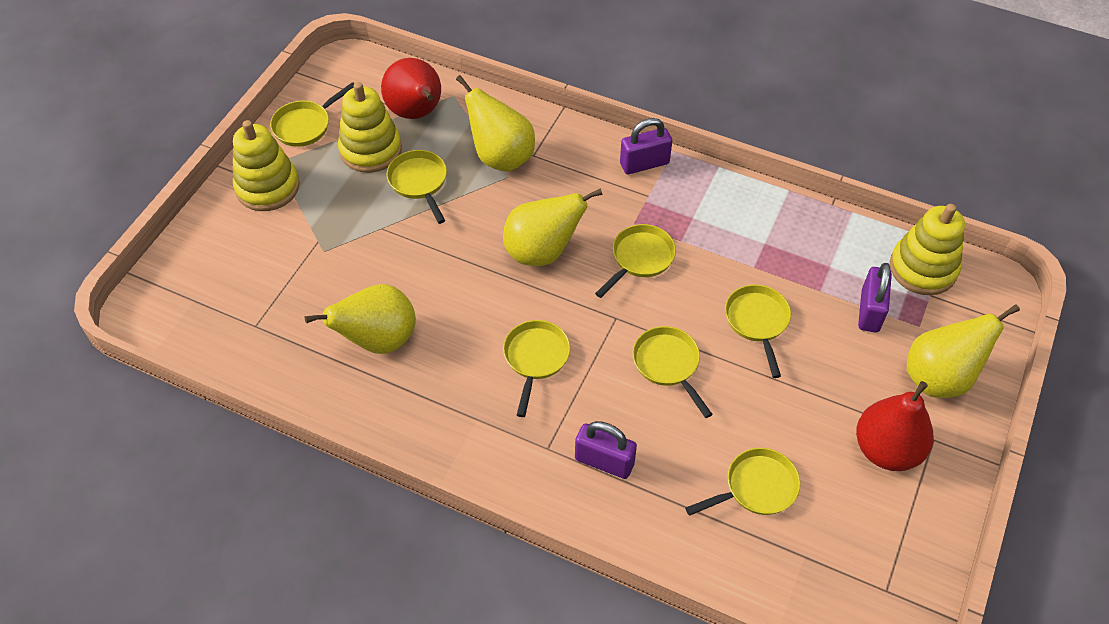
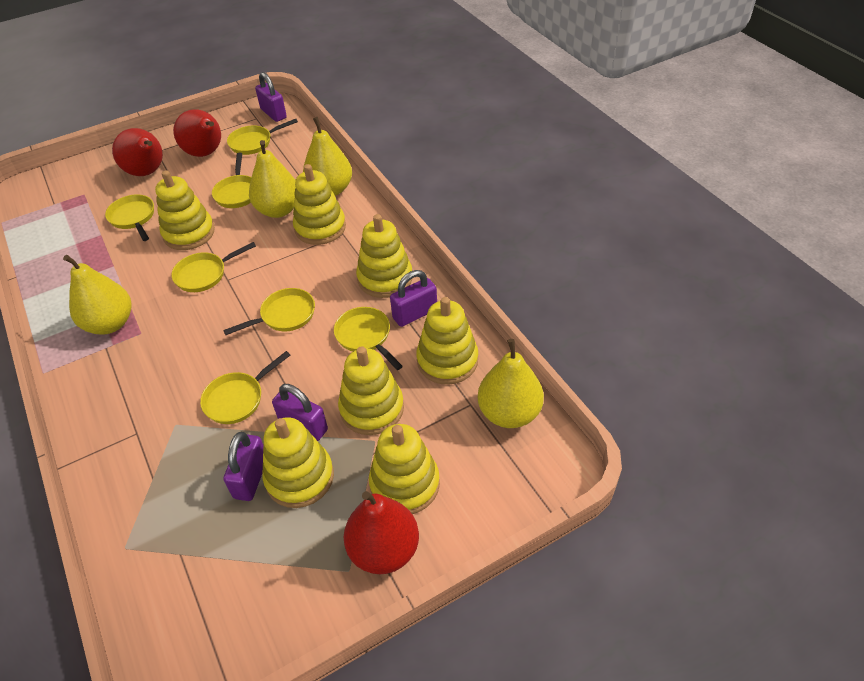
purple padlock: 3 -> 4
red pear: 2 -> 3
yellow stacking toy: 3 -> 7

